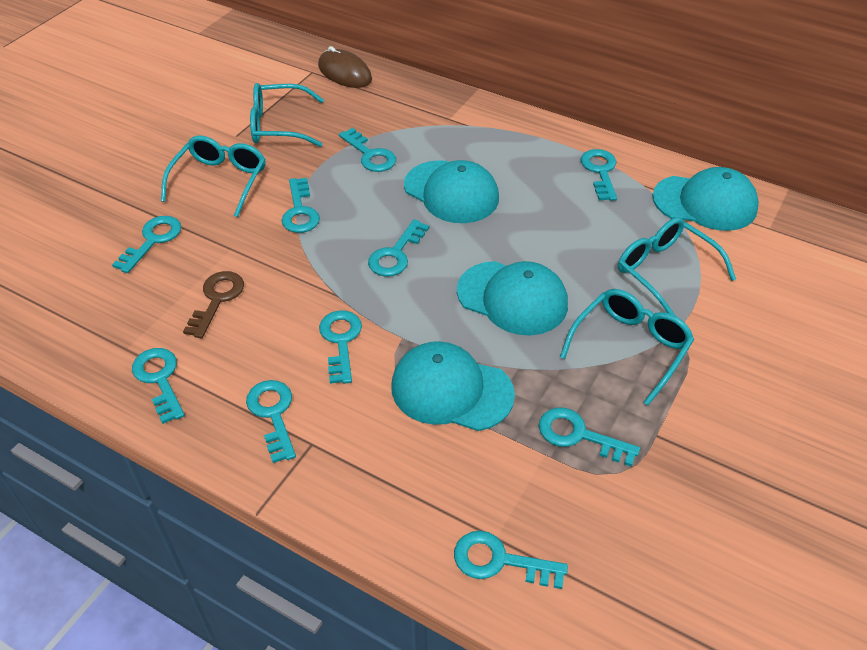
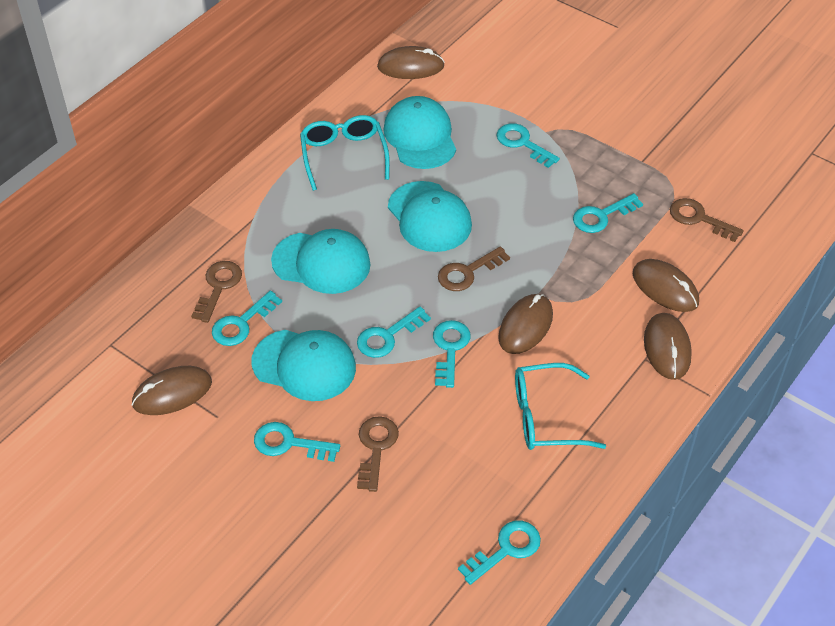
brown key: 1 -> 4
brown mouse: 1 -> 5
turquoise glasses: 4 -> 2
turquoise key: 10 -> 7

